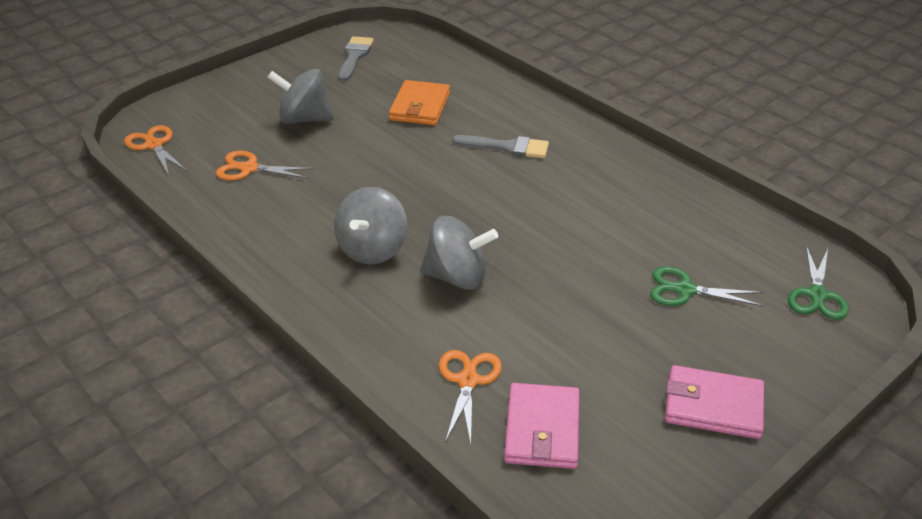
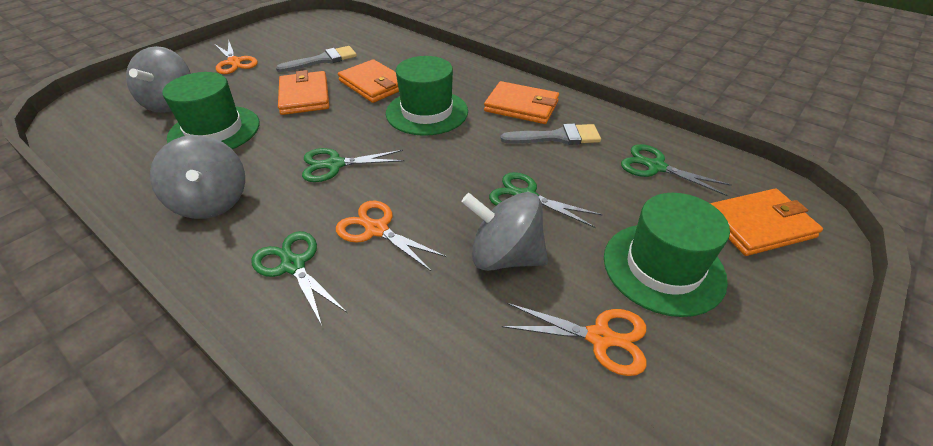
green hat: 0 -> 3
green scissors: 2 -> 4
orange wallet: 1 -> 4
pink wallet: 2 -> 0

